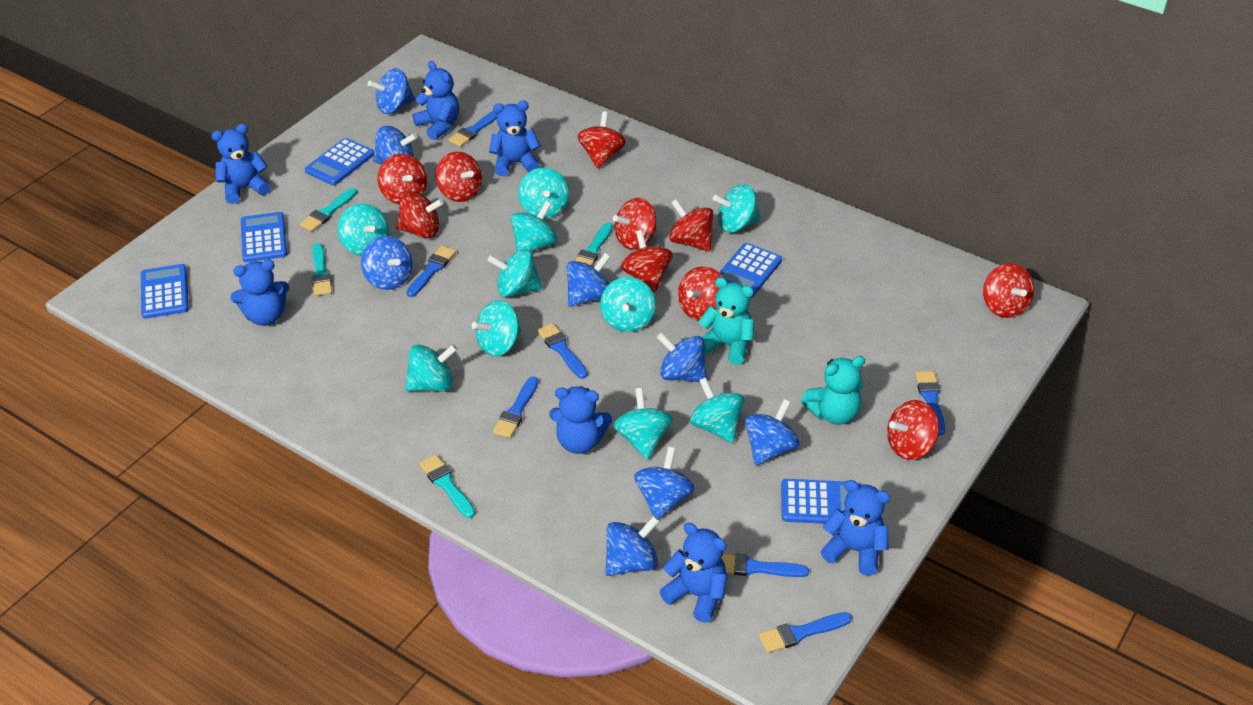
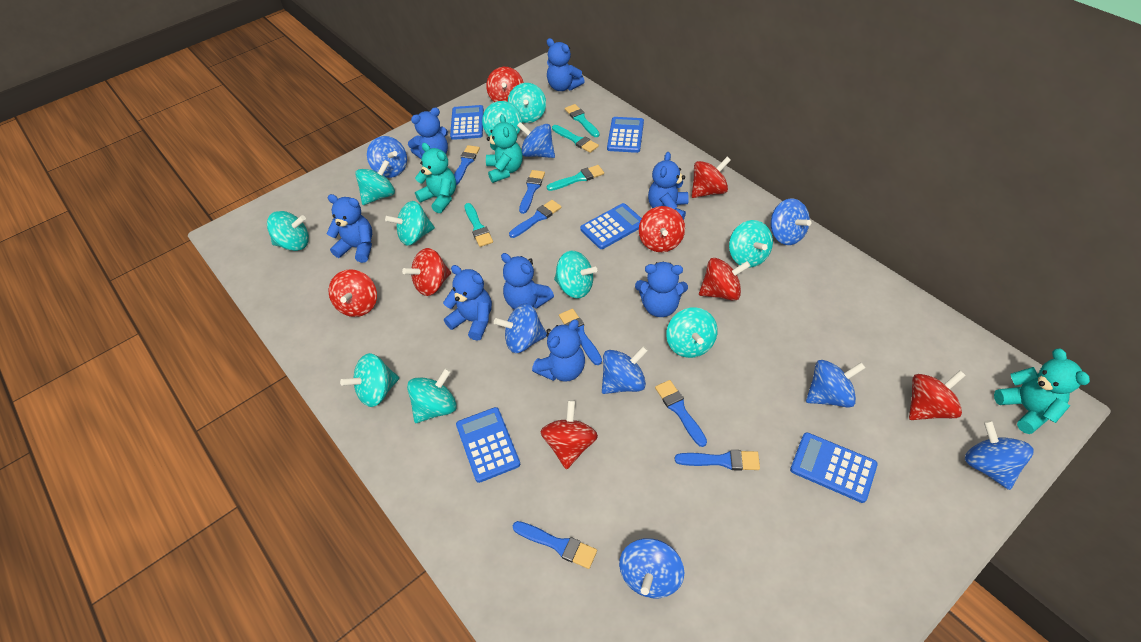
blue teddy bear: 7 -> 8
red spinning top: 10 -> 8
turquoise teddy bear: 2 -> 3

